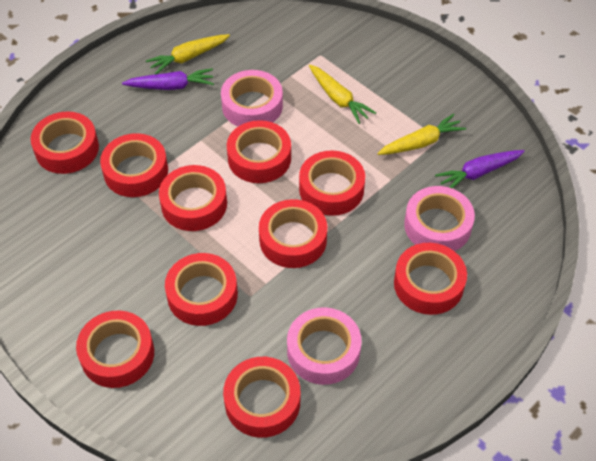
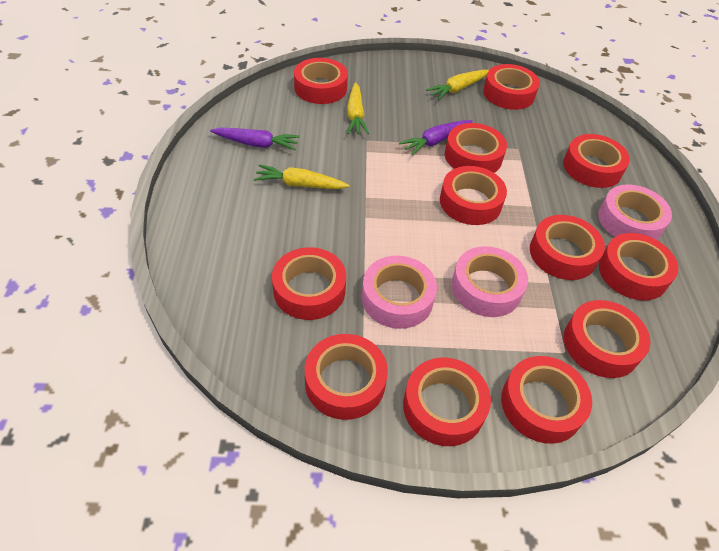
red tape: 10 -> 12

